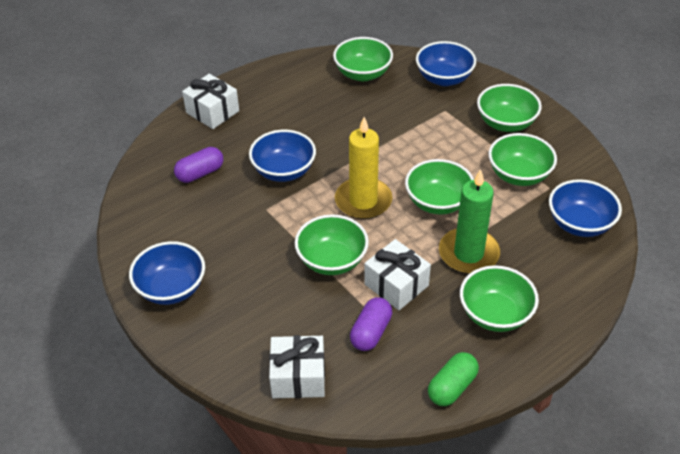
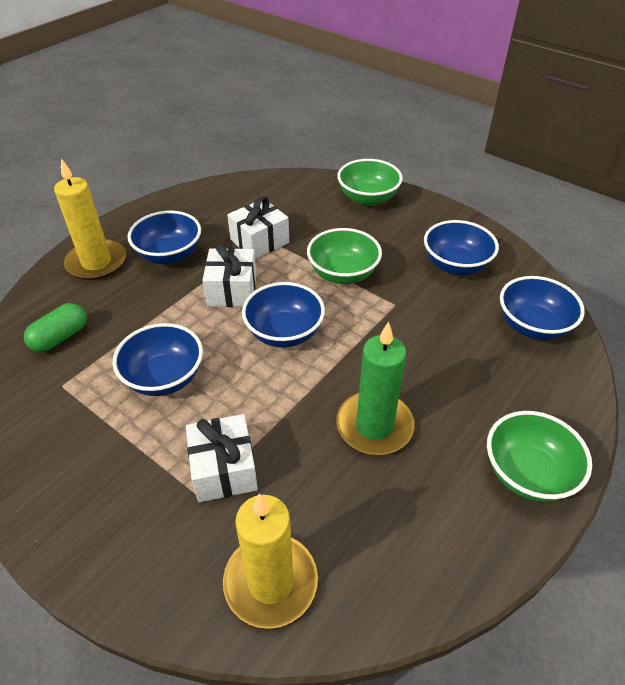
blue bowl: 4 -> 5
green bowl: 6 -> 3
purple capsule: 2 -> 0
yellow candle: 1 -> 2

